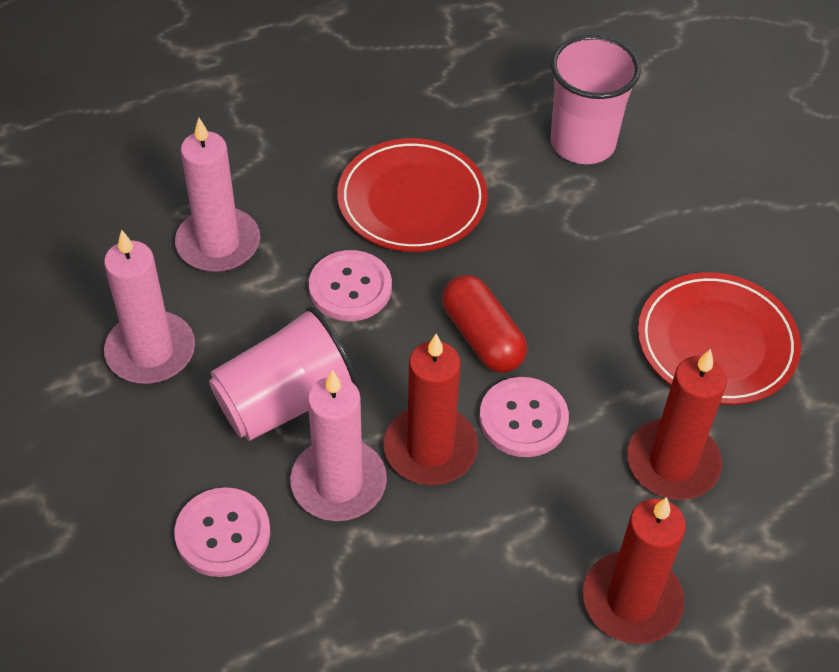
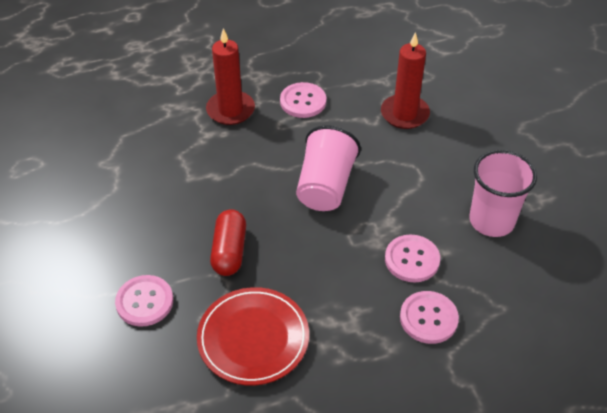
pink button: 3 -> 4
pink candle: 3 -> 0
red candle: 3 -> 2
red plate: 2 -> 1

